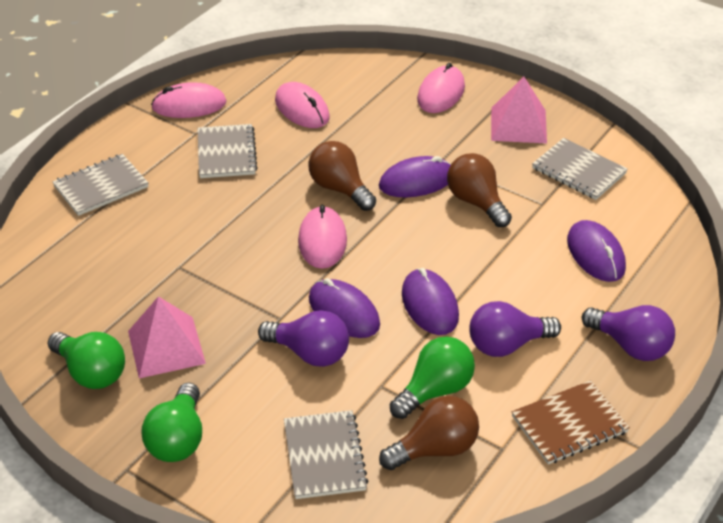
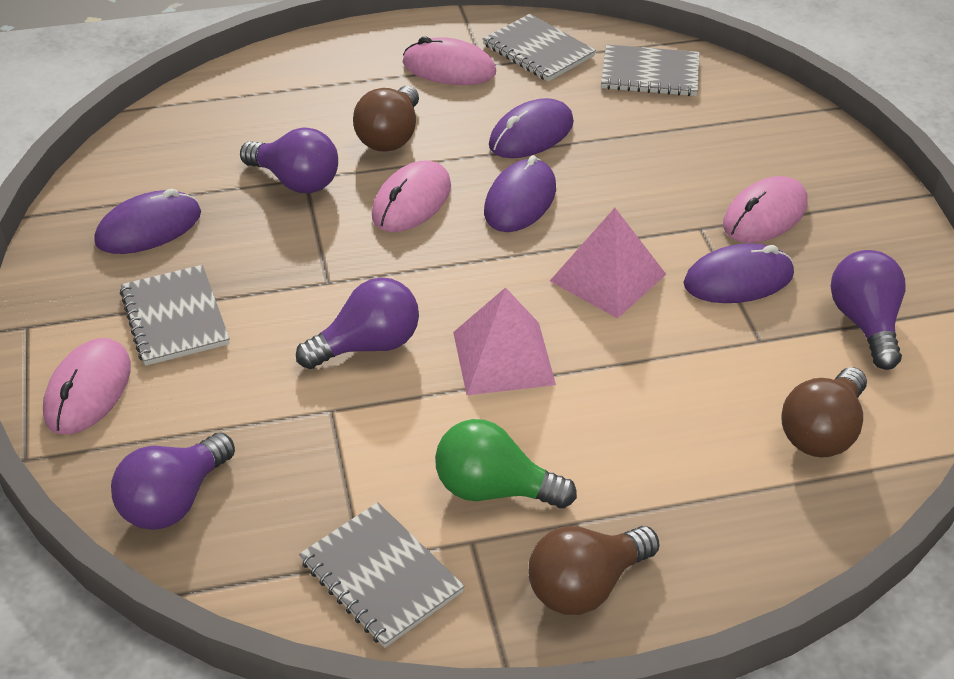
brown notebook: 1 -> 0
green light bulb: 3 -> 1
purple light bulb: 3 -> 4

